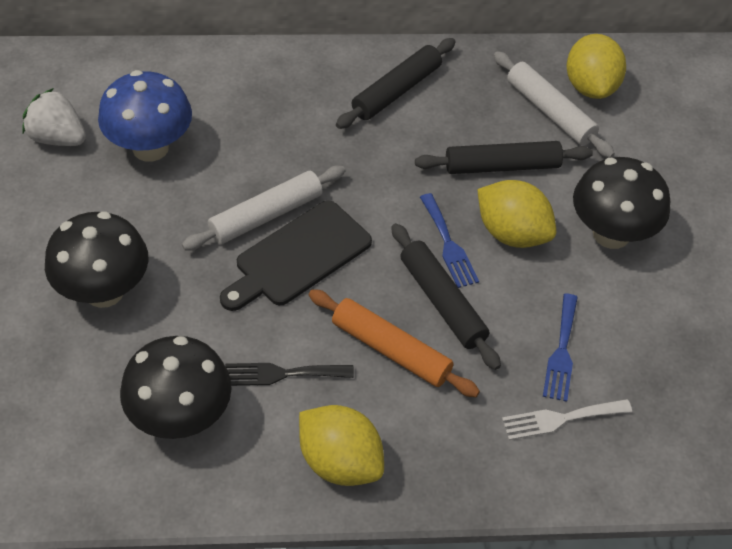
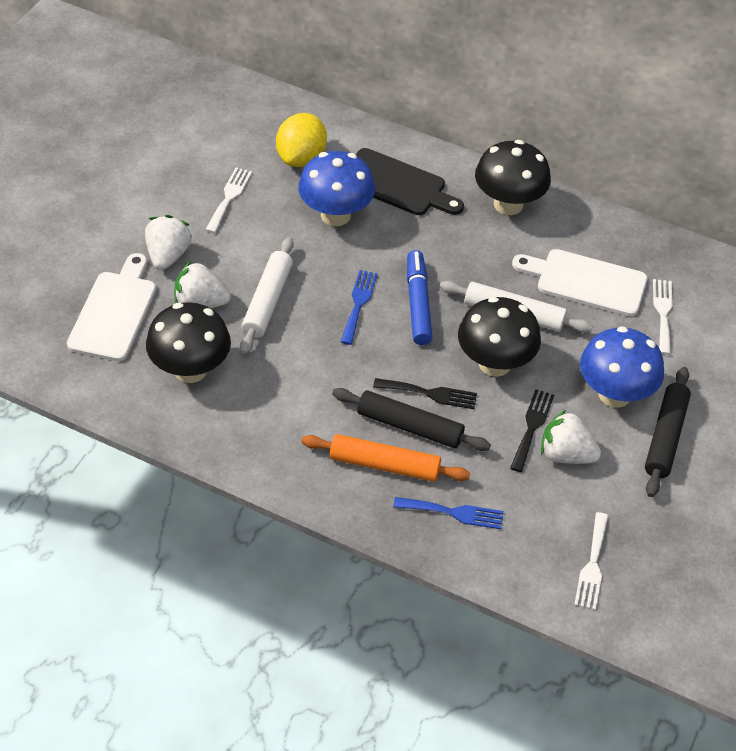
black fork: 1 -> 2
black rolling pin: 3 -> 2
blue marker: 0 -> 1
blue mushroom: 1 -> 2
white cutting board: 0 -> 2
white fork: 1 -> 3
white strawberry: 1 -> 3
yellow lemon: 3 -> 1

